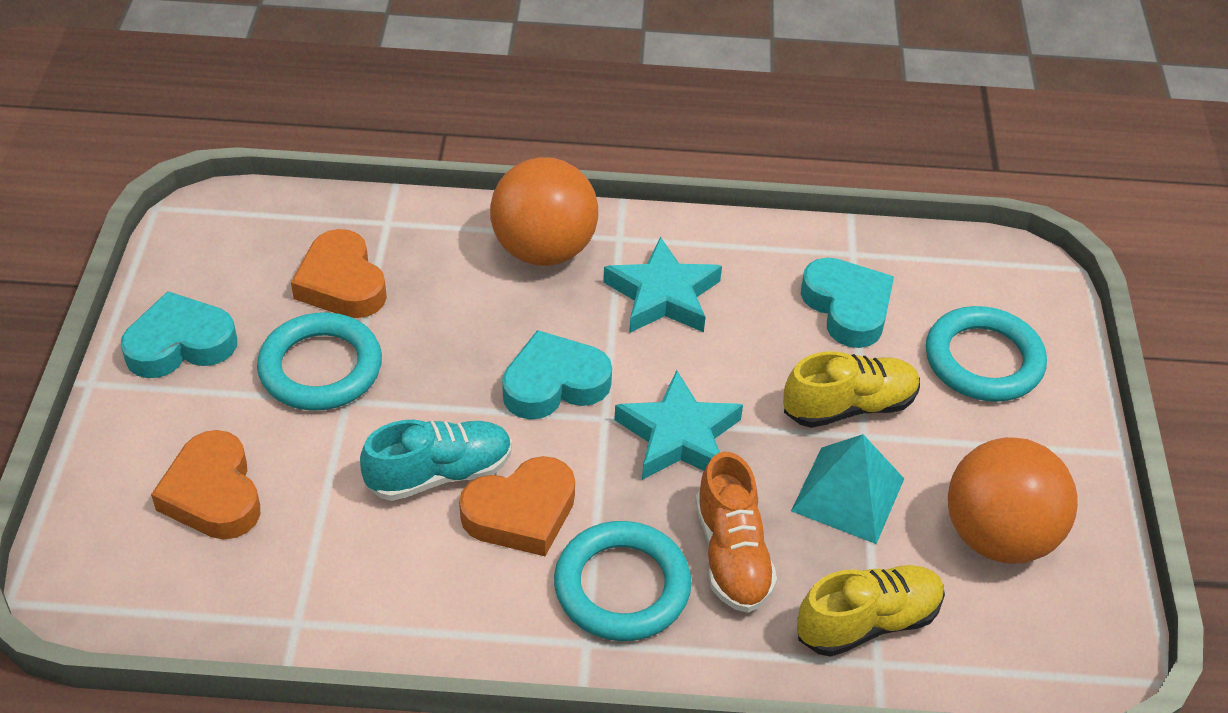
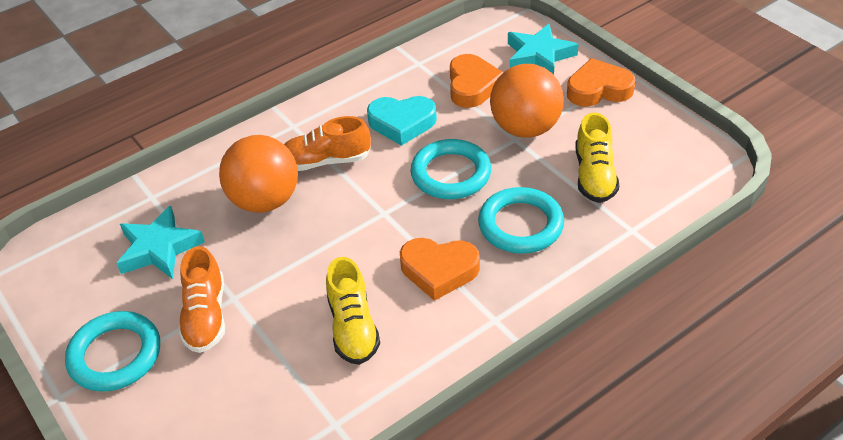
orange shoe: 1 -> 2
turquoise heart: 3 -> 1
turquoise pyramid: 1 -> 0
turquoise shoe: 1 -> 0

